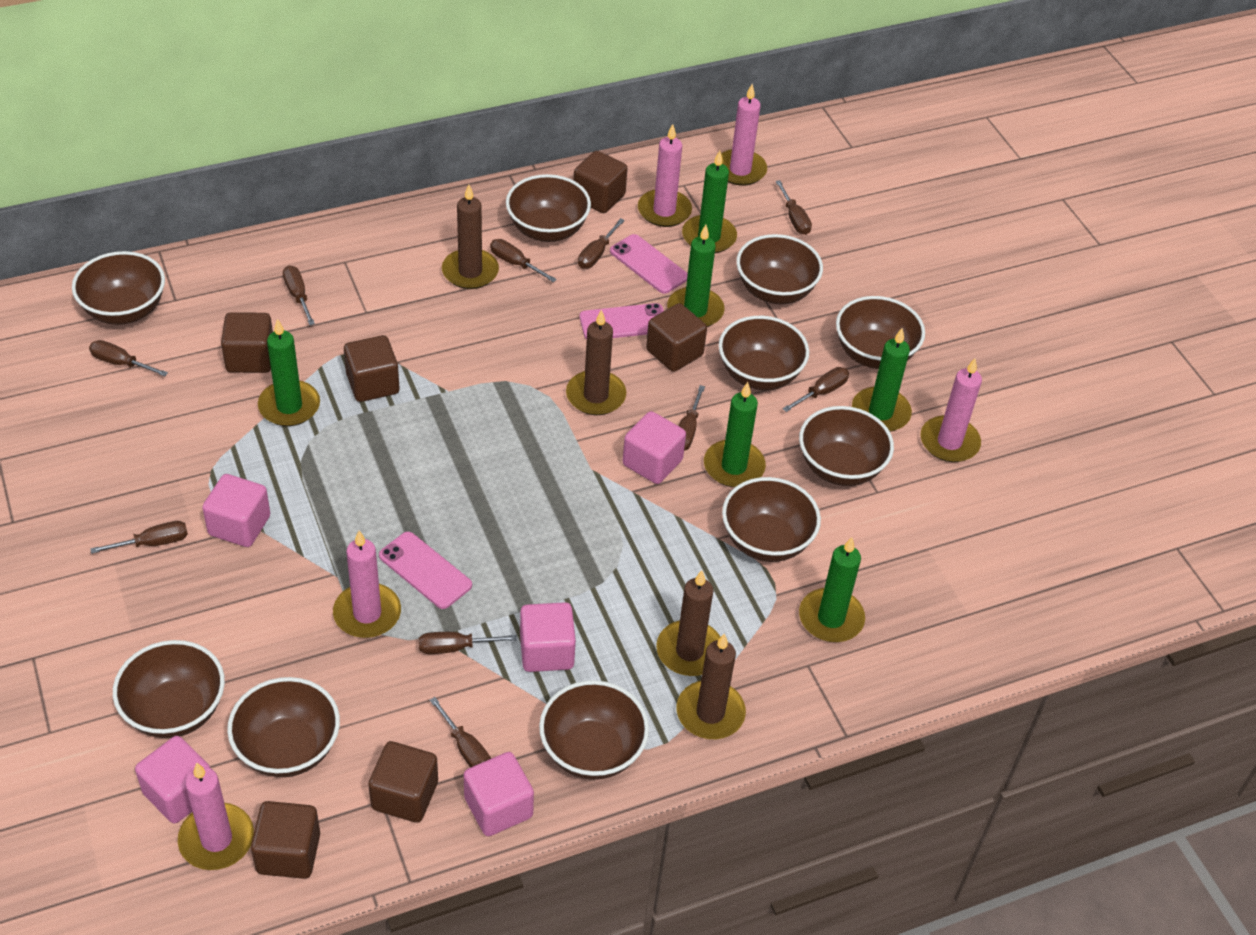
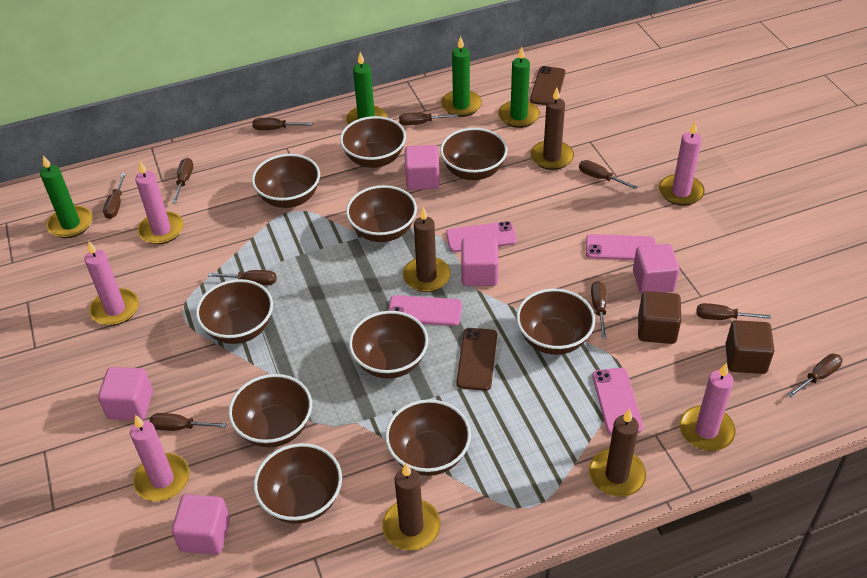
brown cube: 6 -> 2
brown phone: 0 -> 2
green candle: 6 -> 4
pink phone: 3 -> 4

